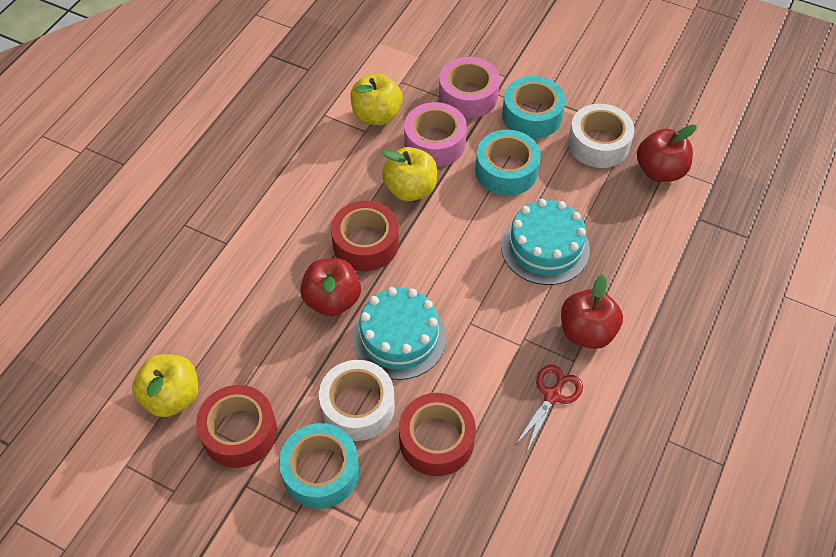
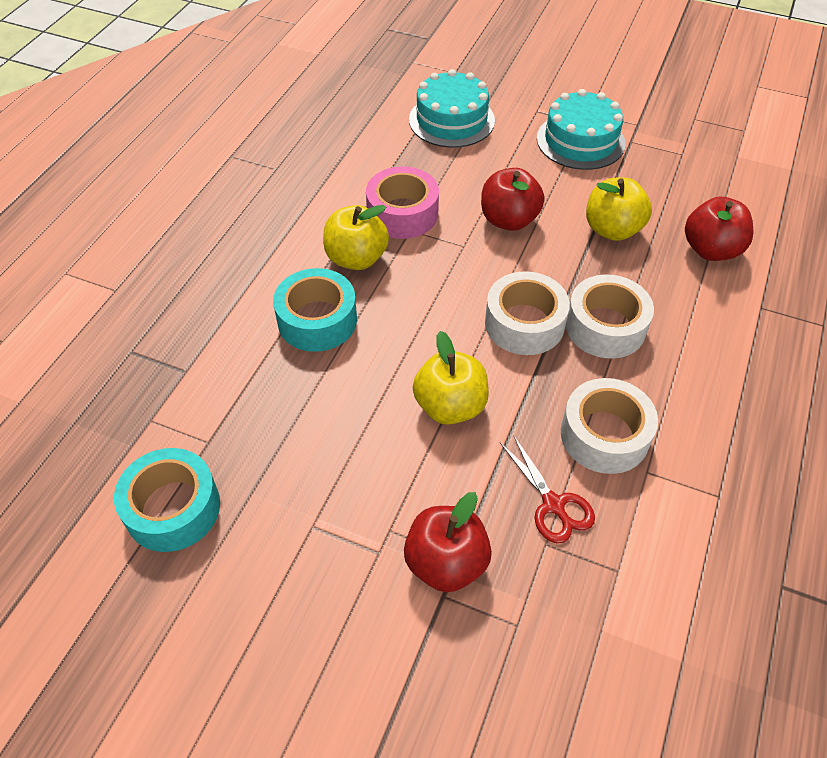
pink tape: 2 -> 1
red tape: 3 -> 0
turquoise tape: 3 -> 2
white tape: 2 -> 3

